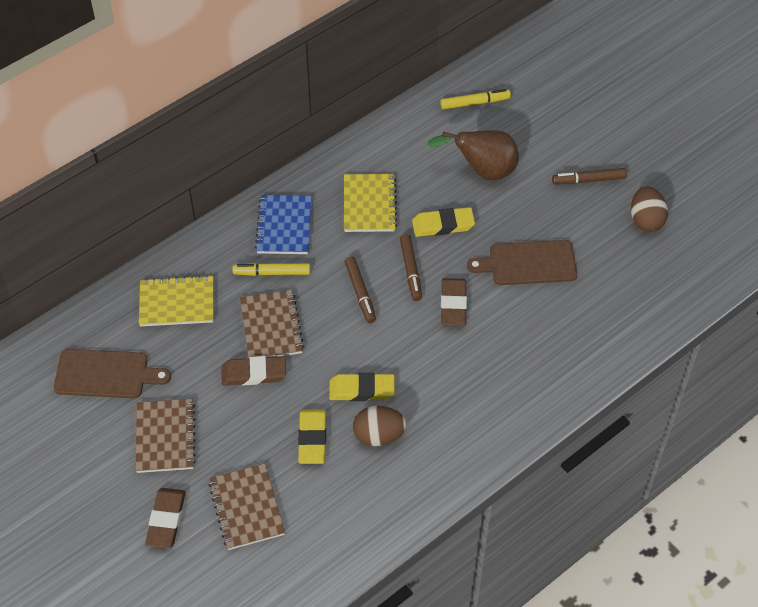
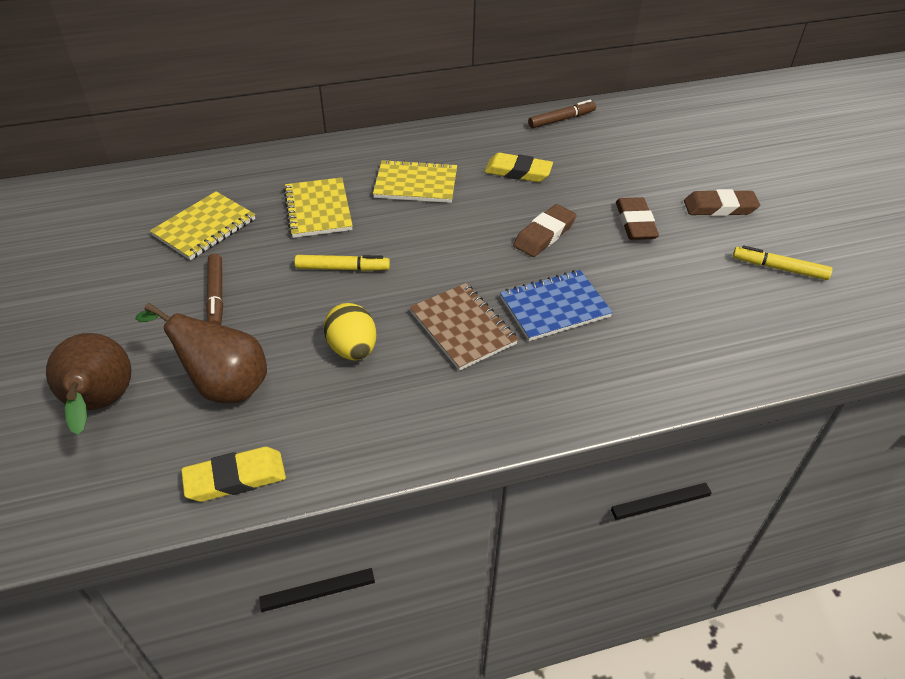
brown cutting board: 2 -> 0
brown egg: 2 -> 0
brown marker: 3 -> 2
brown notebook: 3 -> 1
brown pear: 1 -> 2
yellow egg: 0 -> 1
yellow eraser: 3 -> 2
yellow notebook: 2 -> 3

